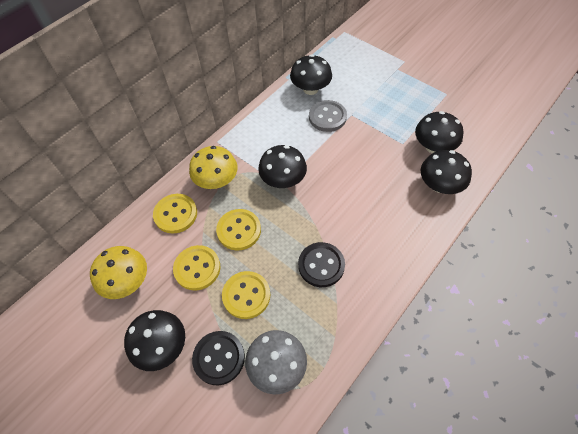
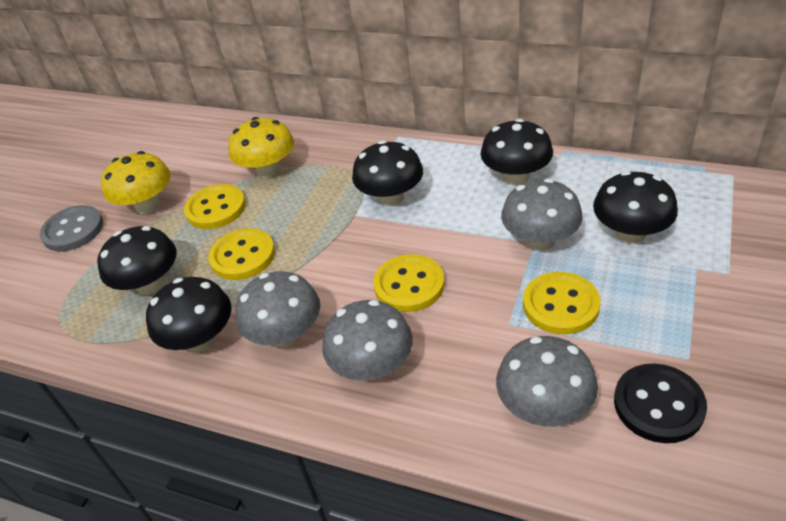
black button: 2 -> 1
grey mushroom: 1 -> 4

